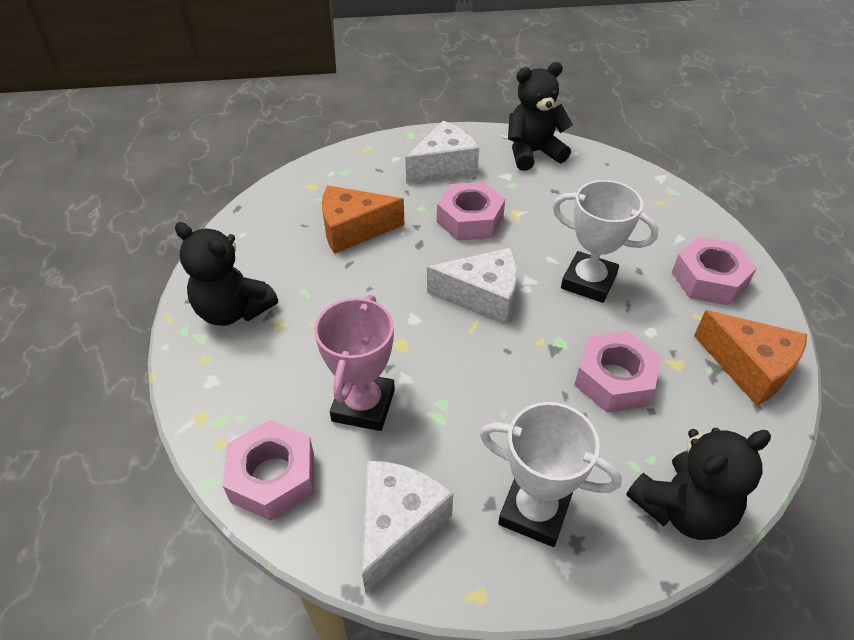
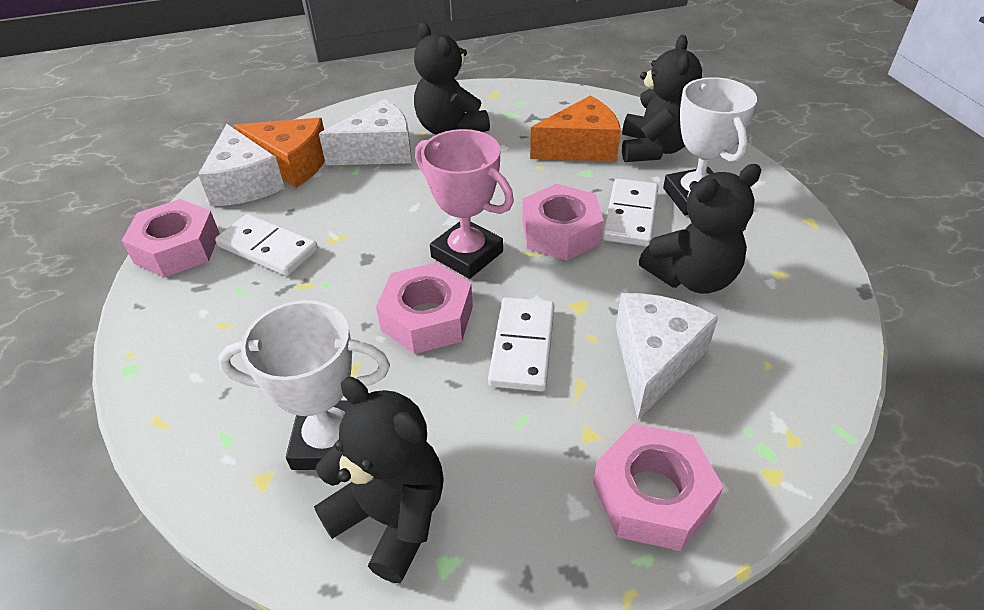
black teddy bear: 3 -> 4
white domino: 0 -> 3

